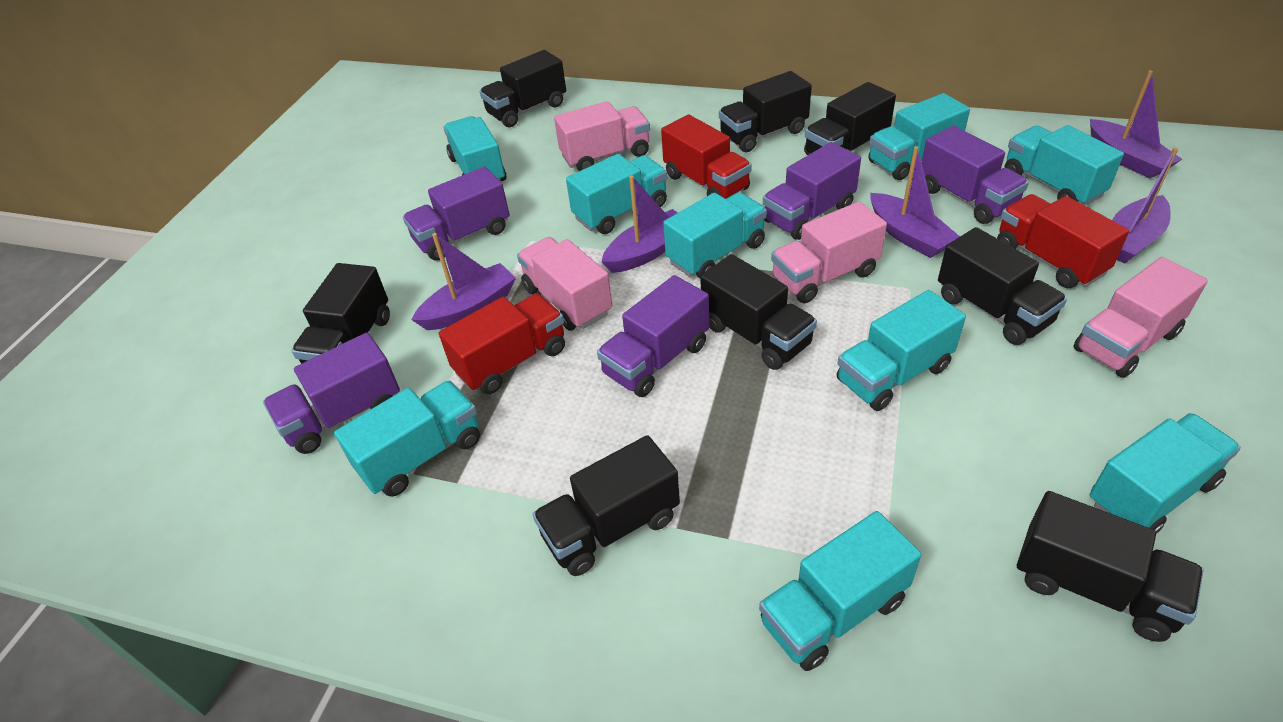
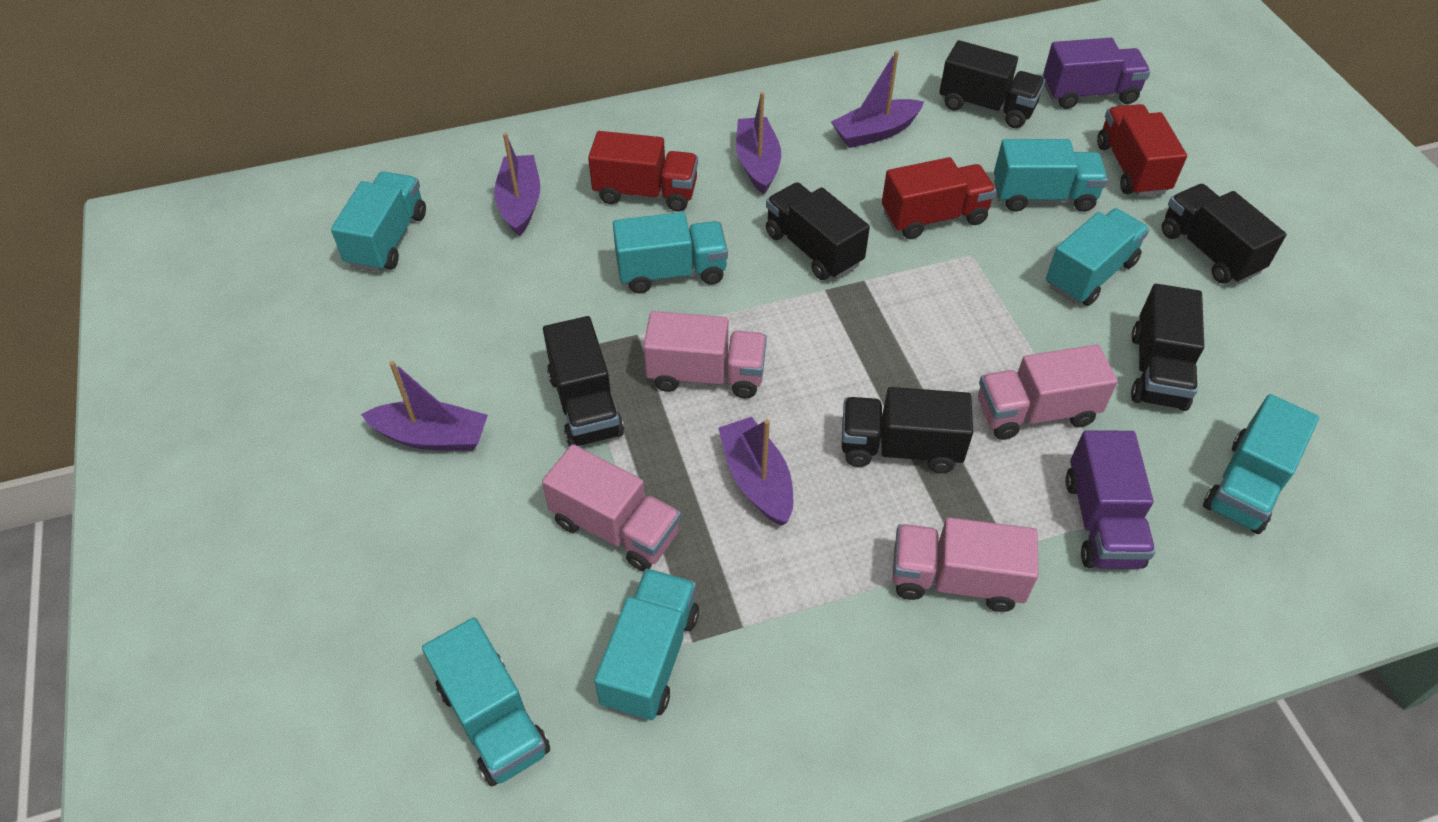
black truck: 8 -> 6
purple truck: 5 -> 2
turquoise truck: 9 -> 7

